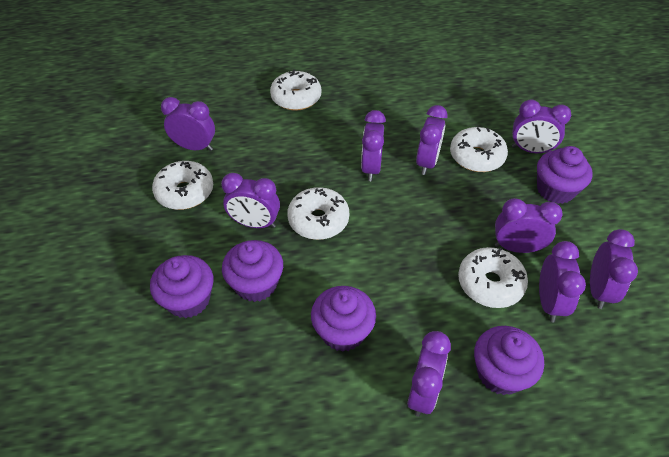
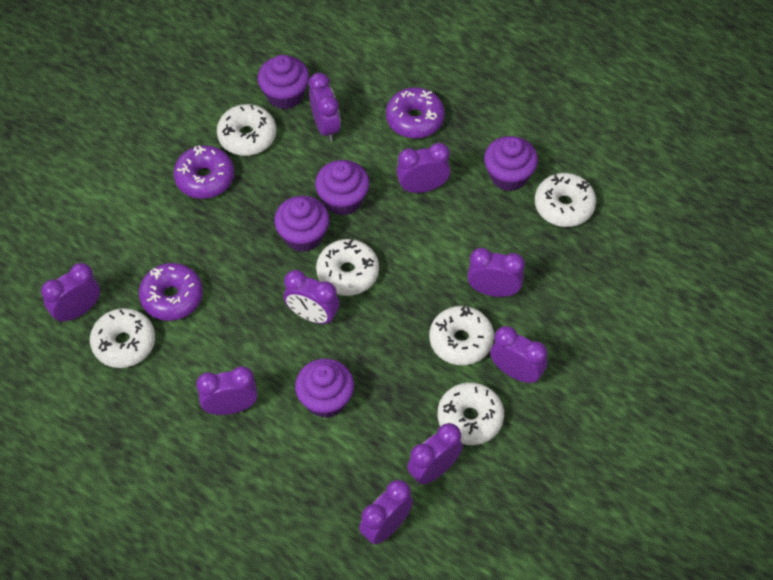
purple donut: 0 -> 3
white donut: 5 -> 6

